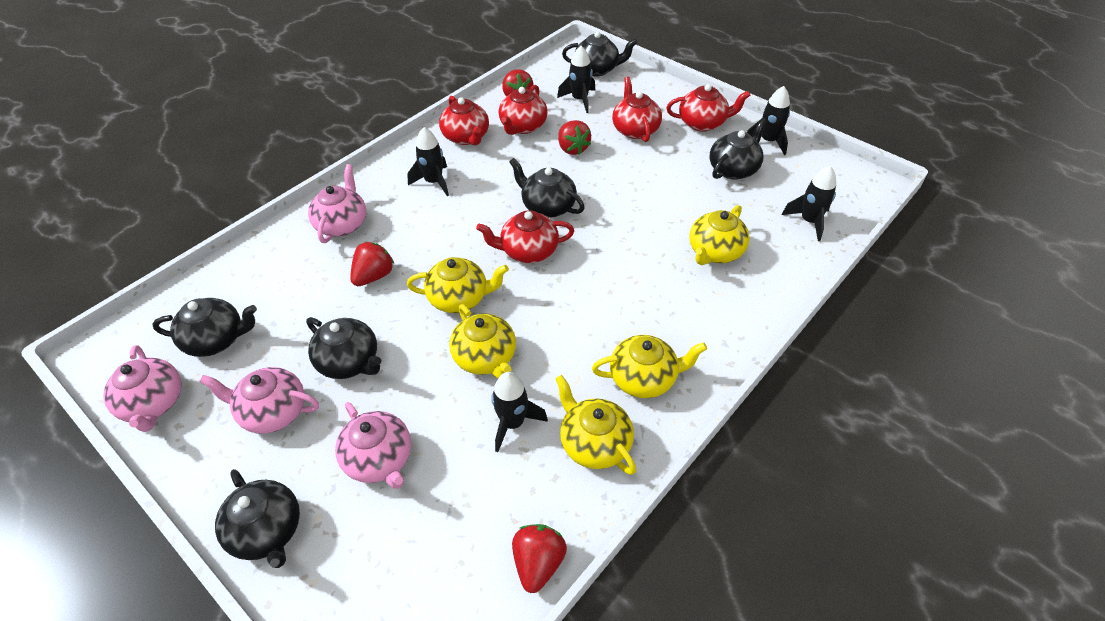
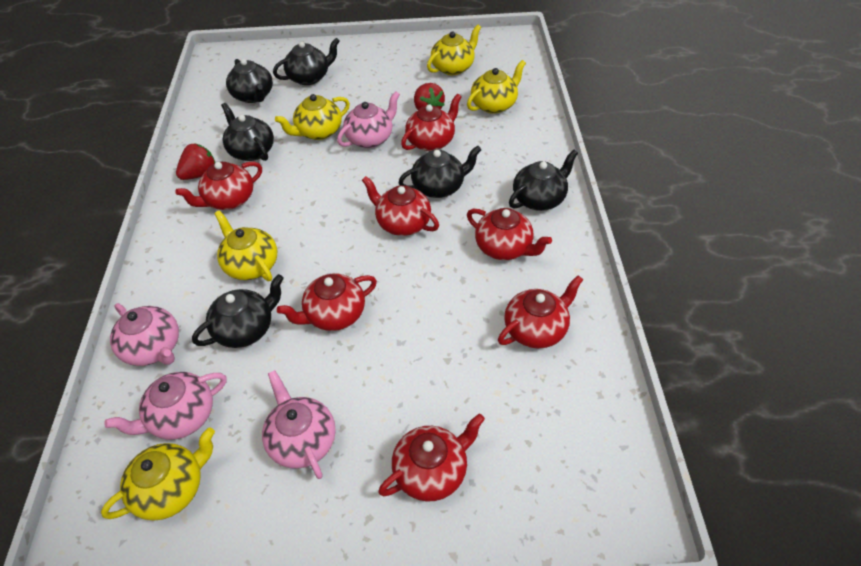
black rocket: 5 -> 0
red strawberry: 4 -> 2
red teapot: 5 -> 7

